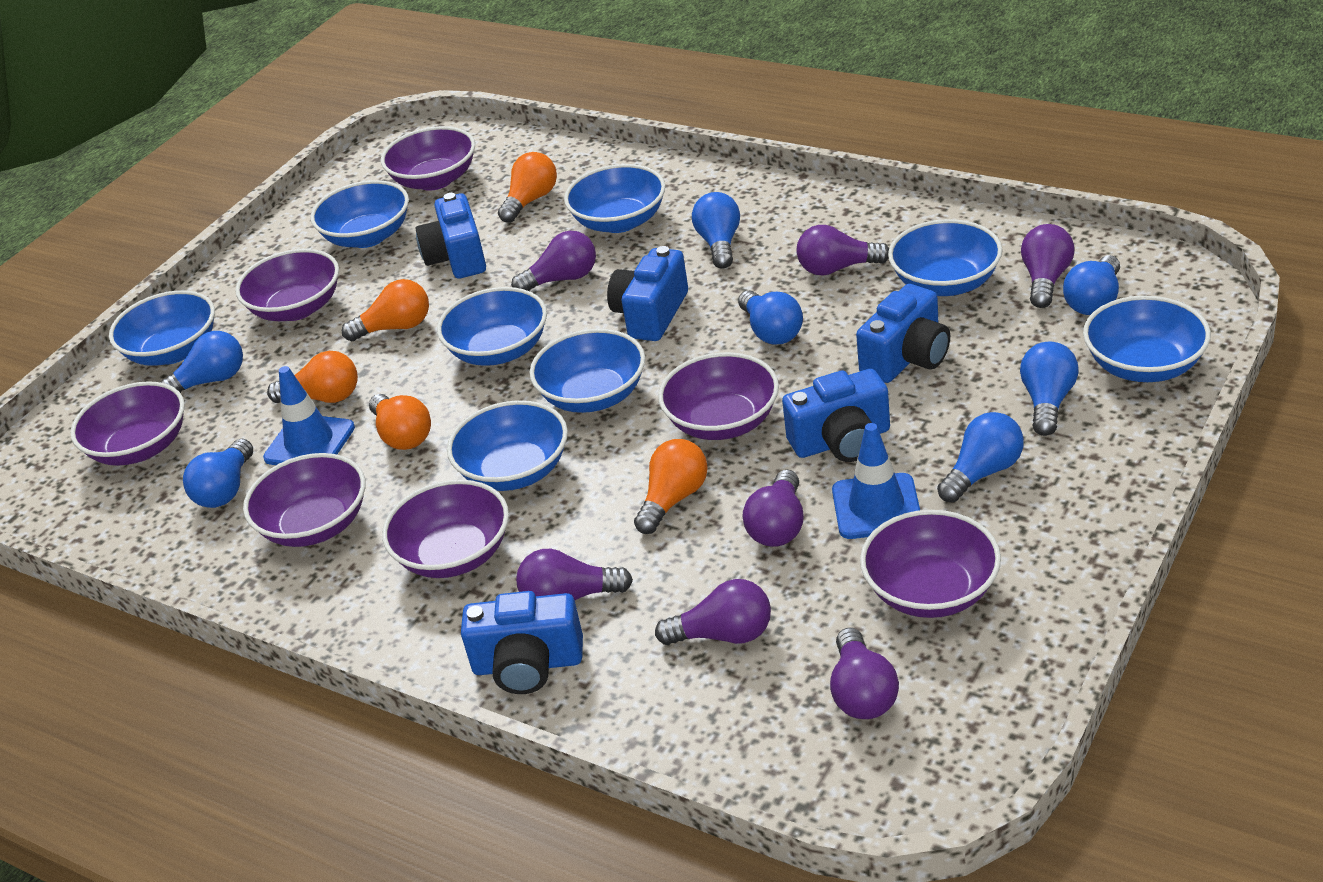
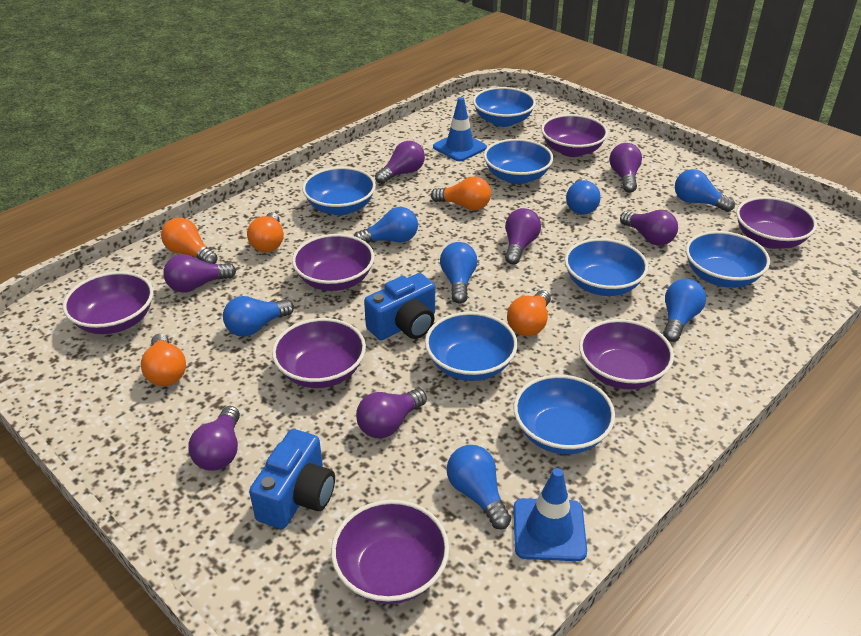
blue bowl: 8 -> 7
blue camera: 5 -> 2

